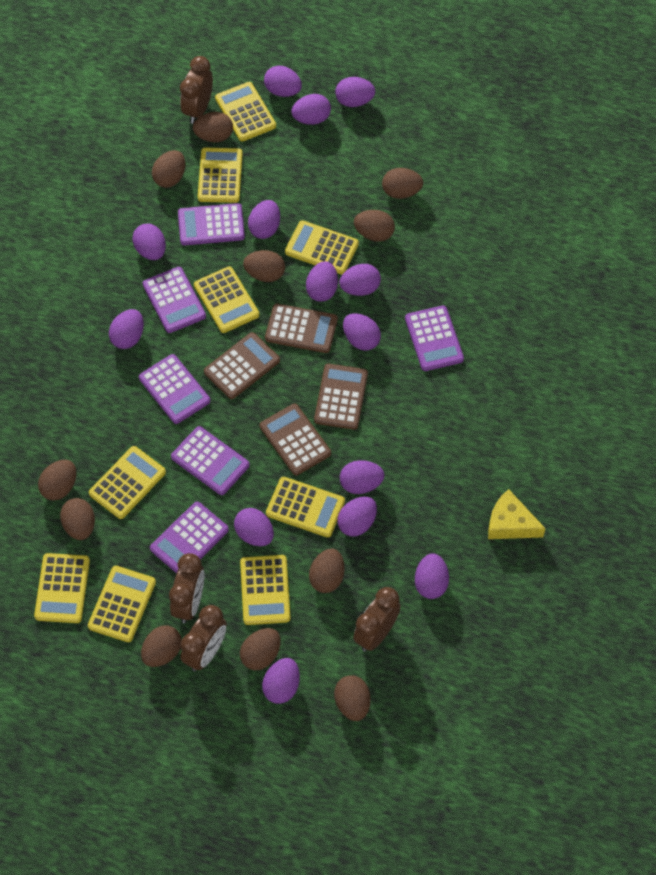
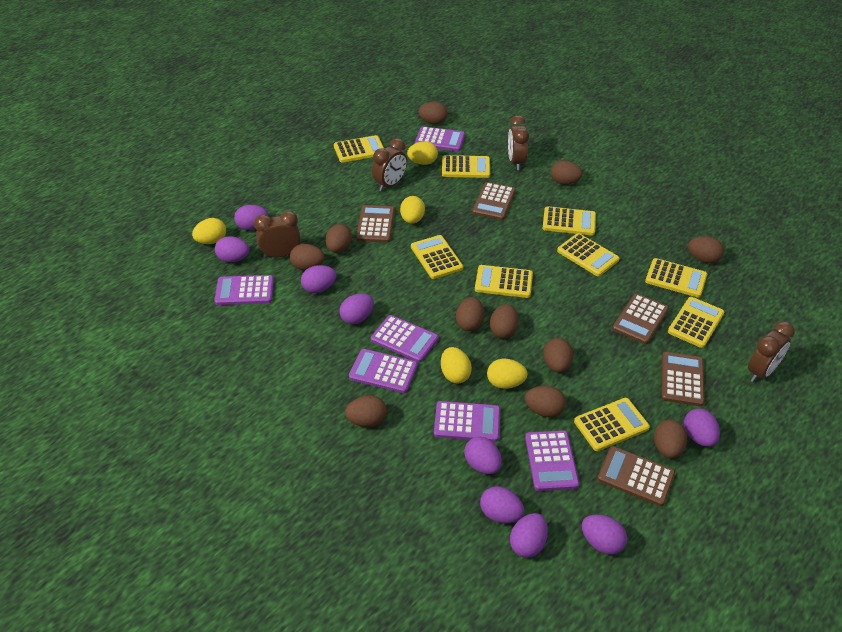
brown calculator: 4 -> 5
purple egg: 14 -> 9
yellow cheese: 1 -> 0
yellow egg: 0 -> 5

